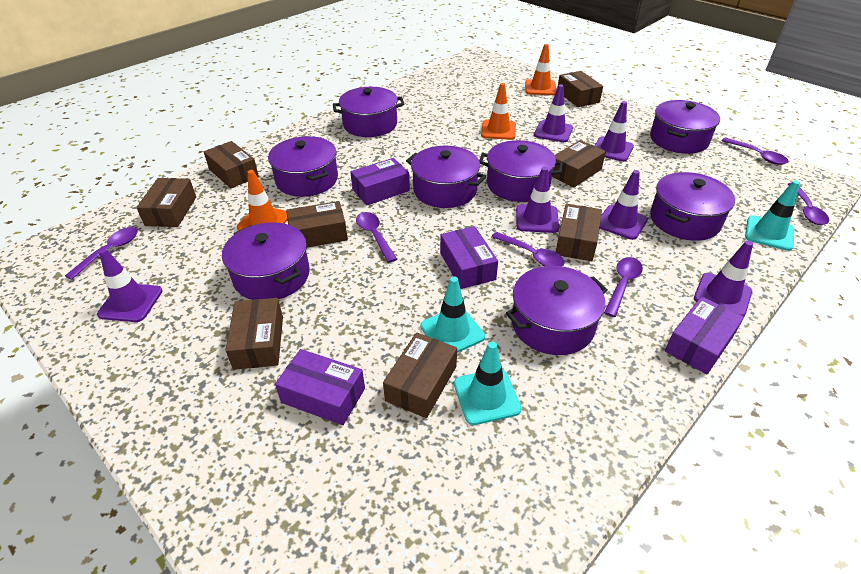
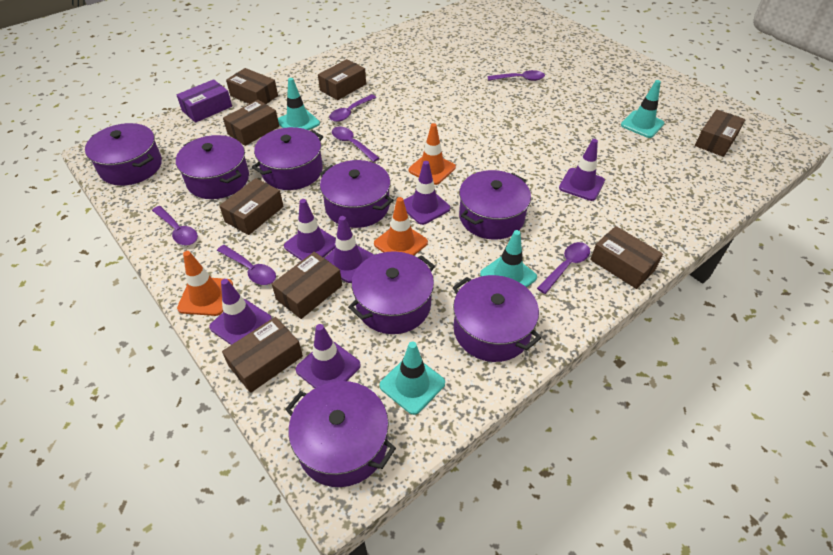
purple box: 4 -> 1
turquoise traffic cone: 3 -> 4

